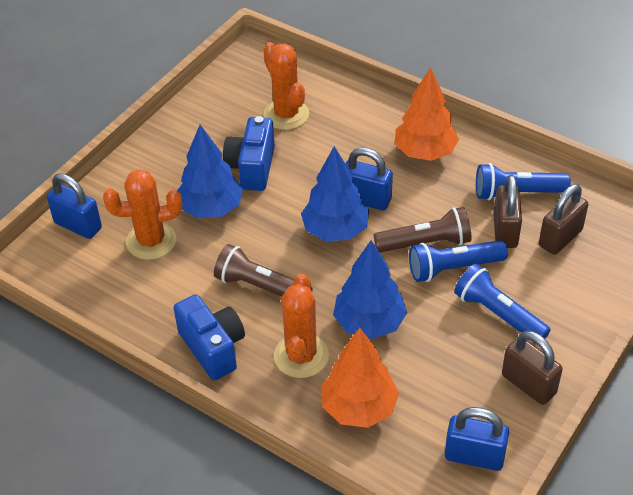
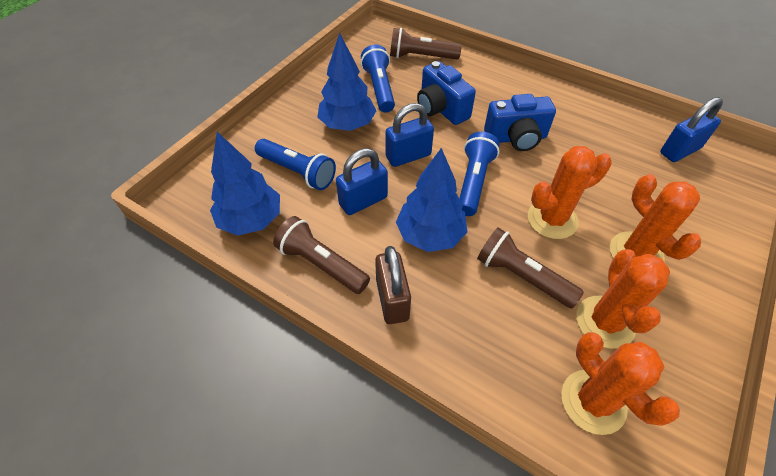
brown flashlight: 2 -> 3
brown padlock: 3 -> 1
orange cactus: 3 -> 4
orange tree: 2 -> 0

